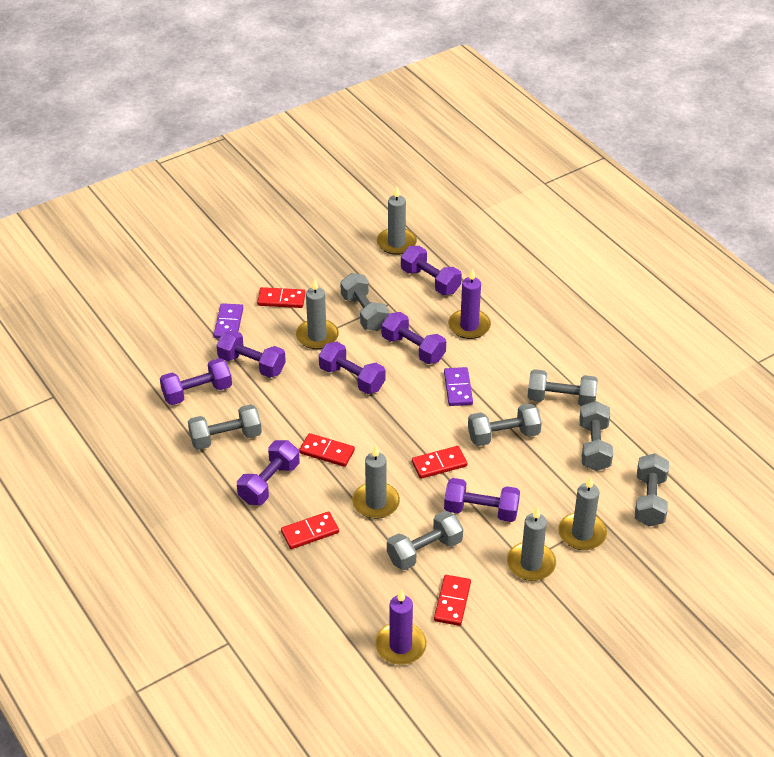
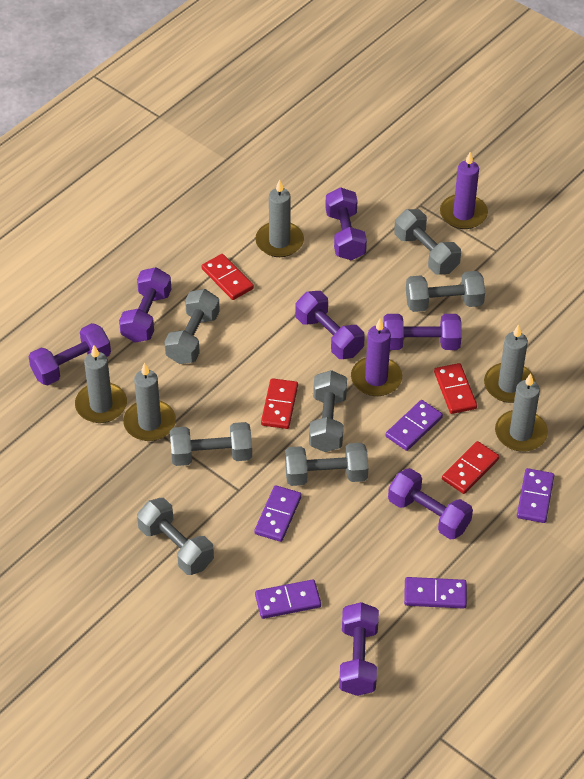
purple domino: 2 -> 5
red domino: 5 -> 4

